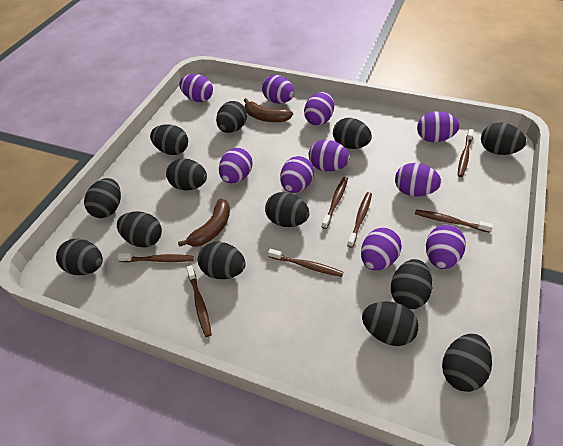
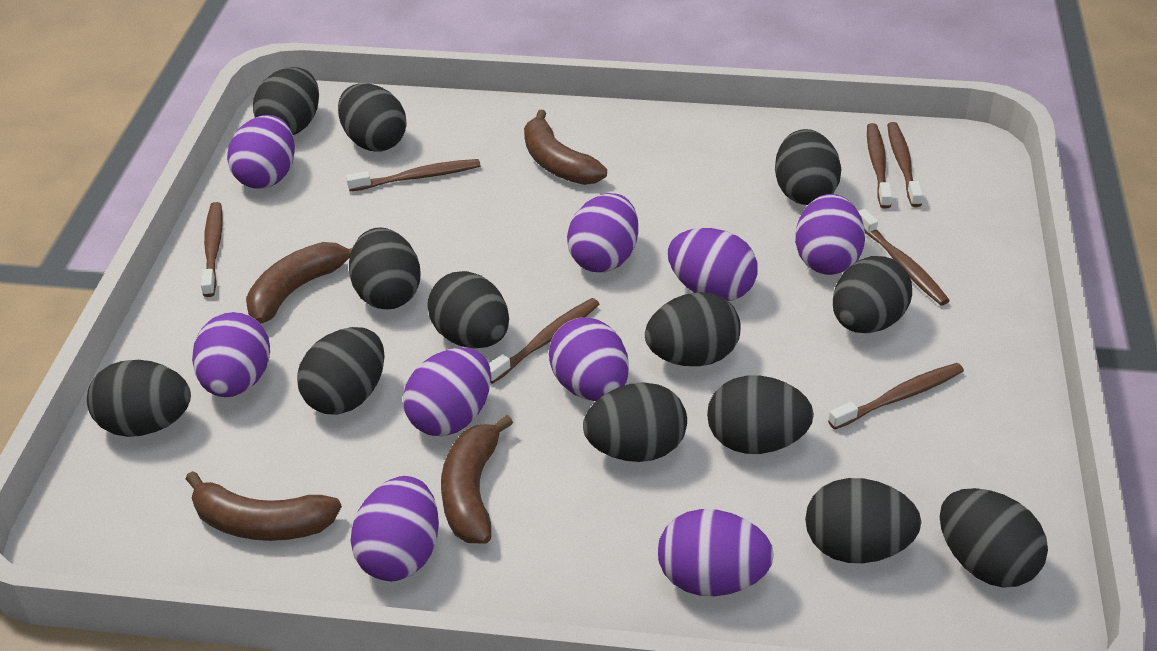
brown banana: 2 -> 4
purple egg: 10 -> 9

